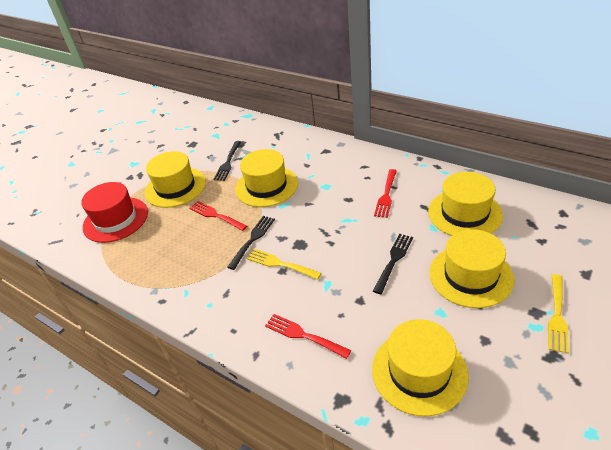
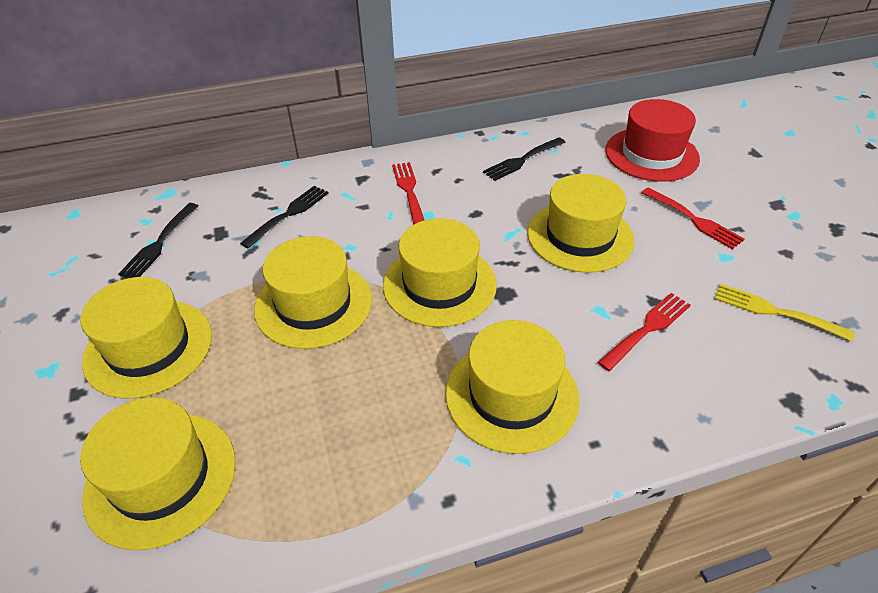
yellow fork: 2 -> 1
yellow hat: 5 -> 6

